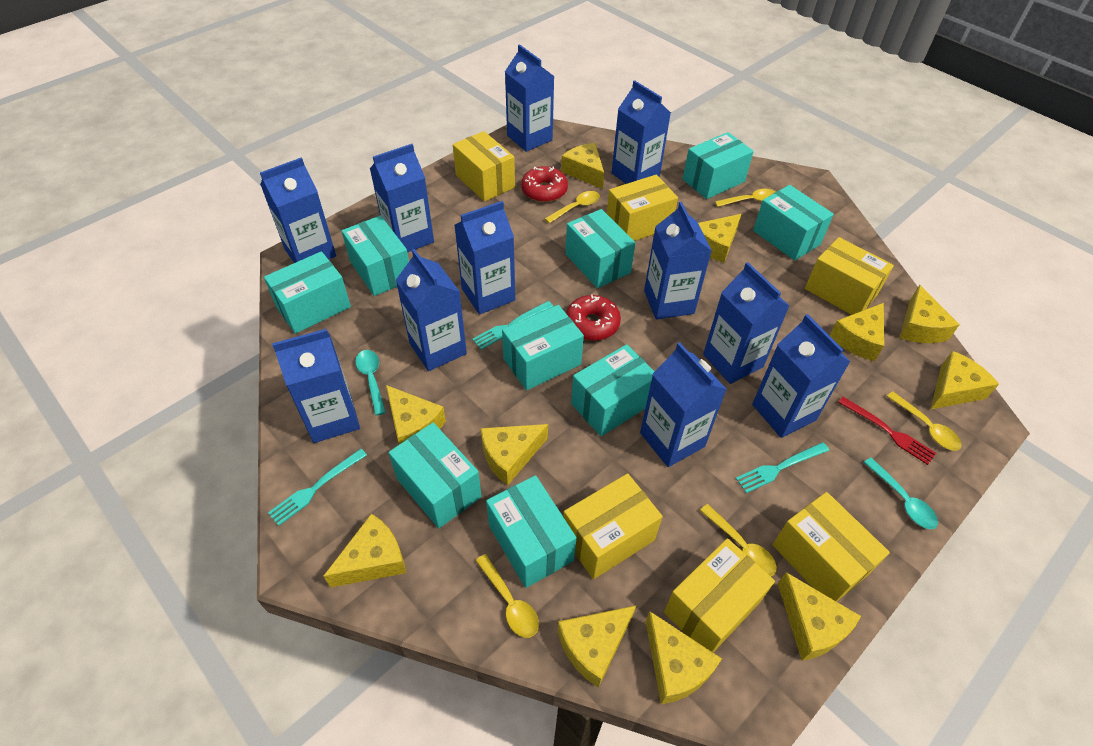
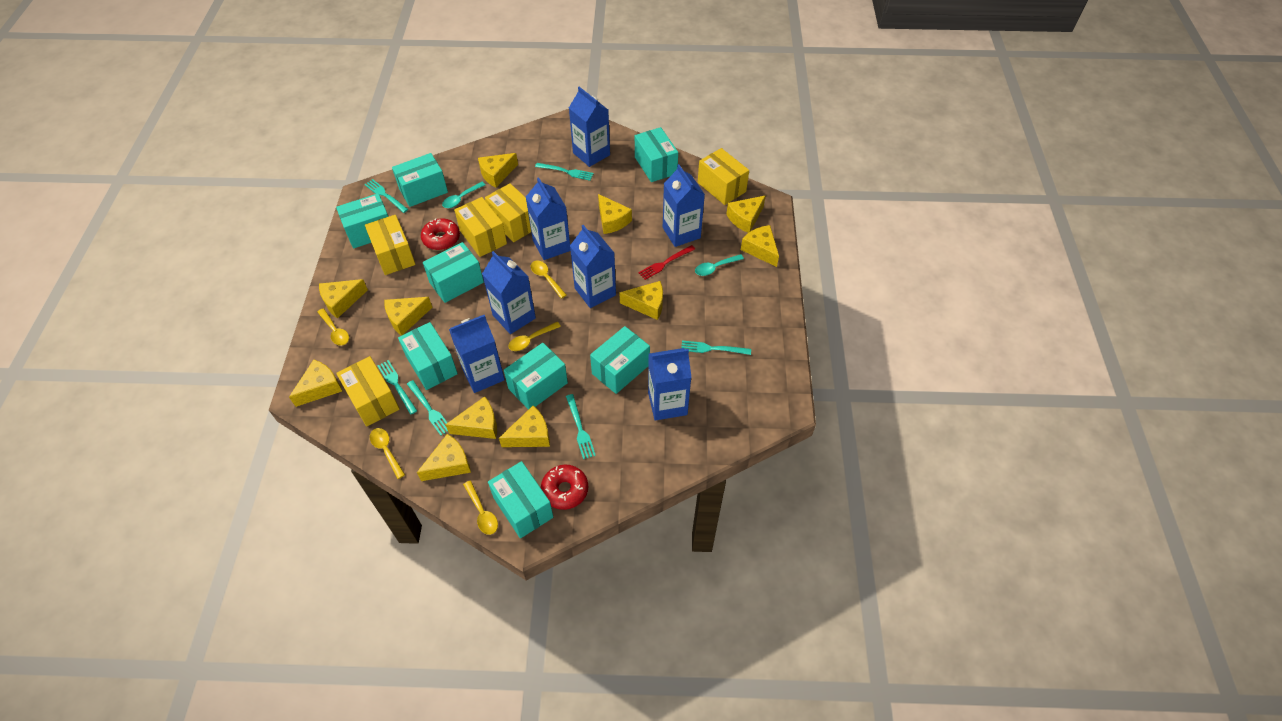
blue carton: 11 -> 7
turquoise box: 9 -> 8
turquoise fork: 3 -> 6
yellow box: 6 -> 5

